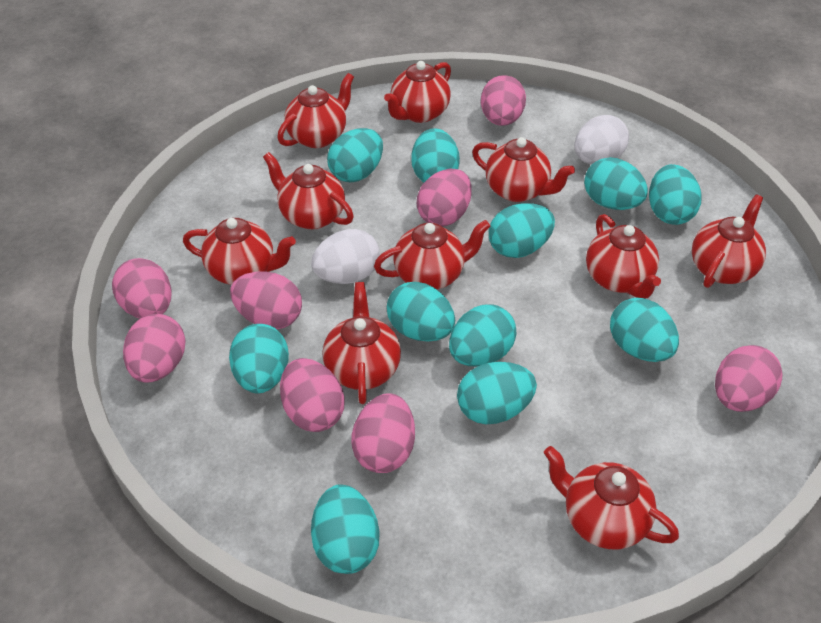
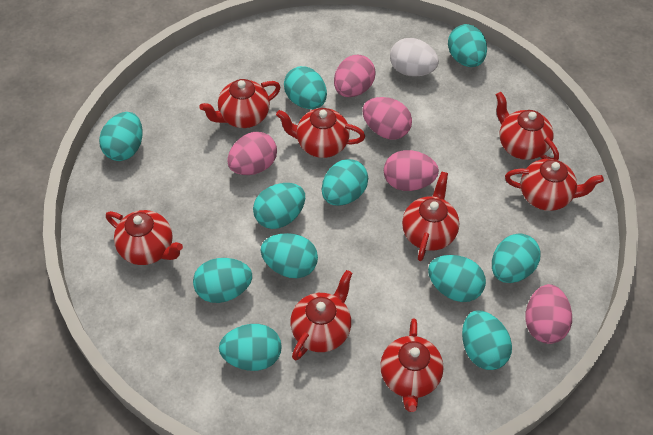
pink egg: 8 -> 5
red teapot: 10 -> 8
white egg: 2 -> 1

